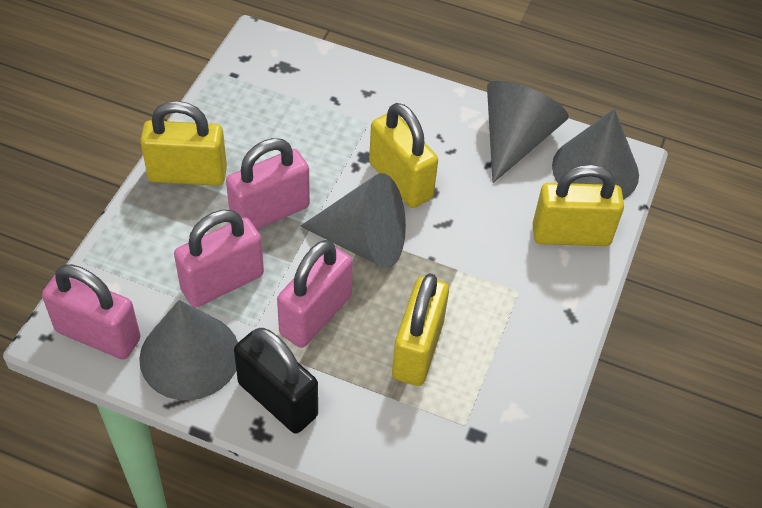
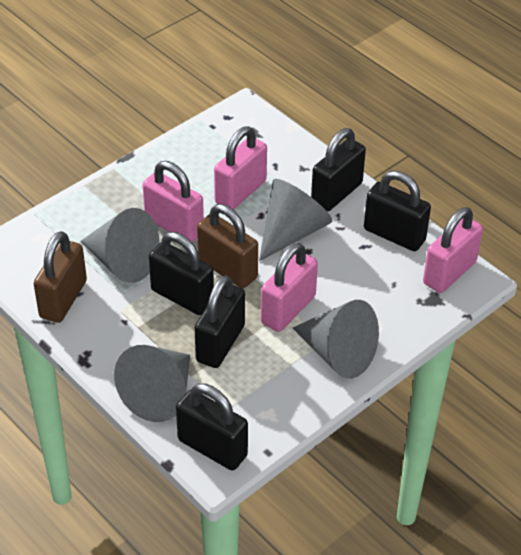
black padlock: 1 -> 5
brown padlock: 0 -> 2
yellow padlock: 4 -> 0

